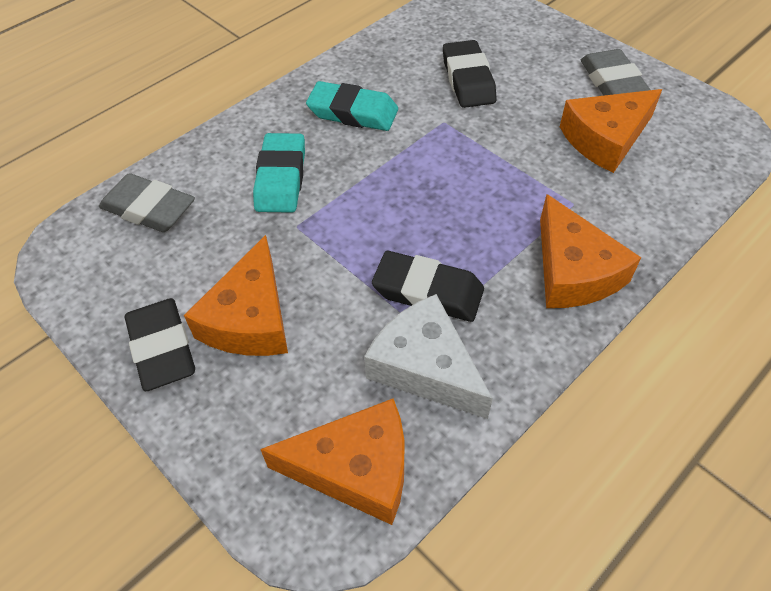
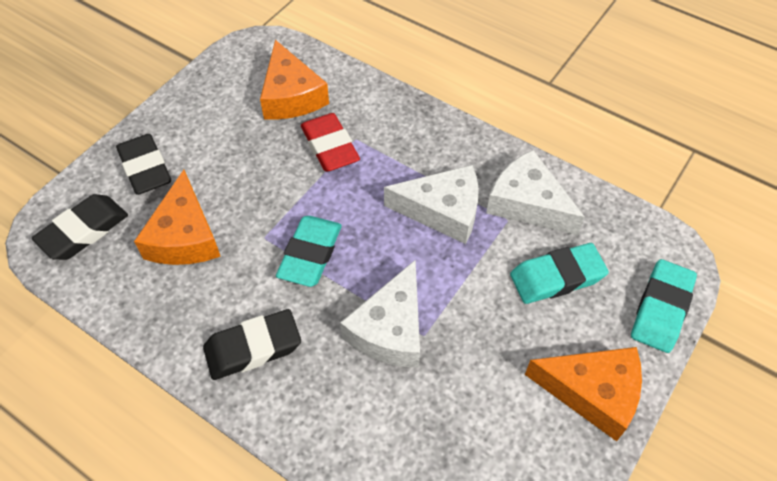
grey eraser: 2 -> 0
orange cheese: 4 -> 3
red eraser: 0 -> 1
turquoise eraser: 2 -> 3
white cheese: 1 -> 3

